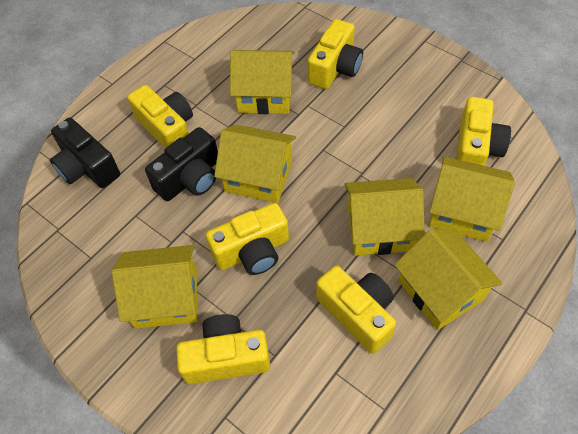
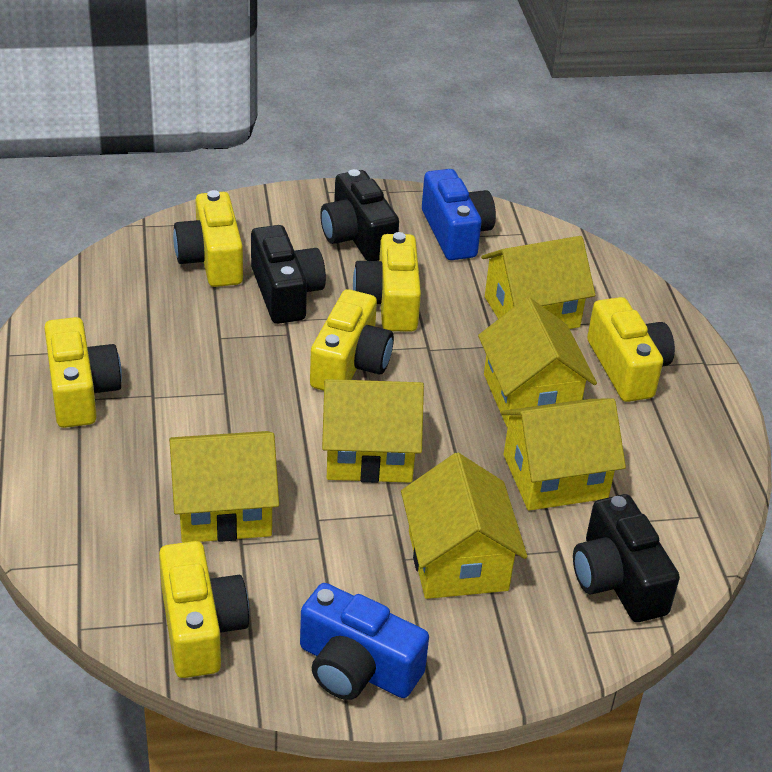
black camera: 2 -> 3
blue camera: 0 -> 2

